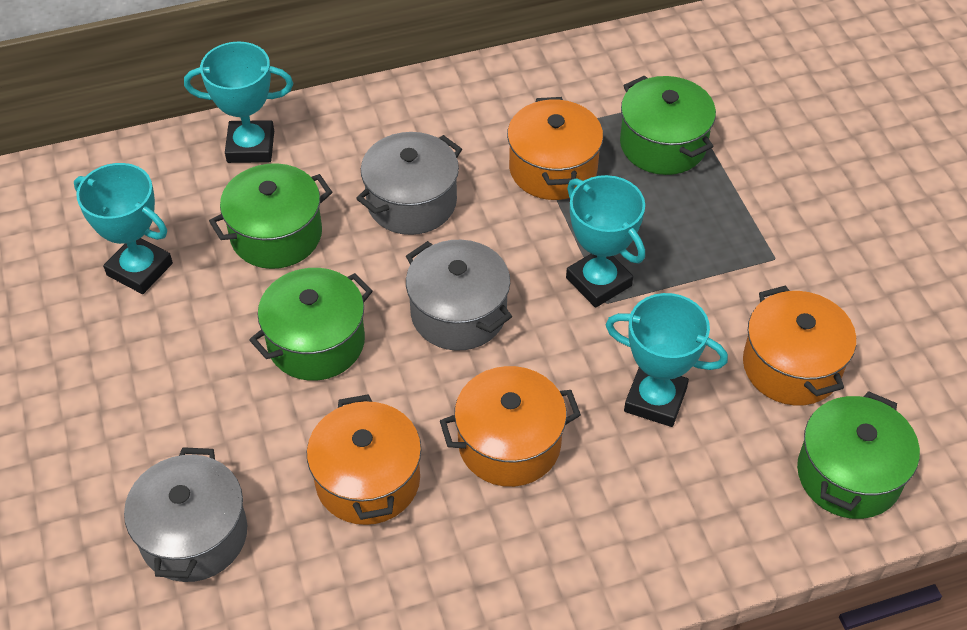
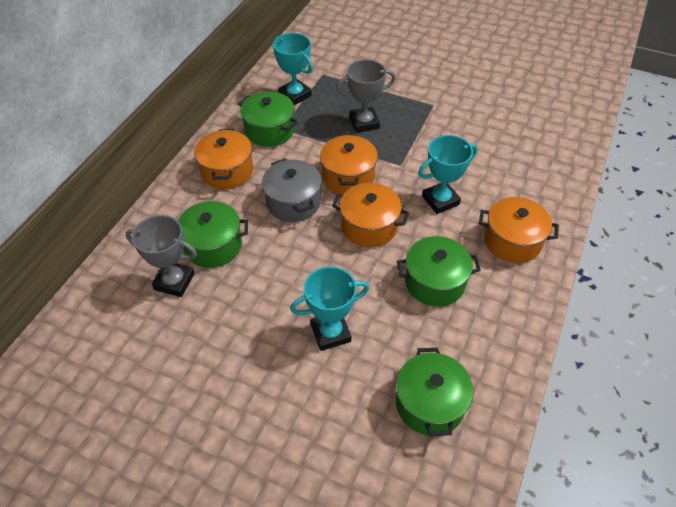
grey pot: 3 -> 1
grey trophy: 0 -> 2
turquoise trophy: 4 -> 3

